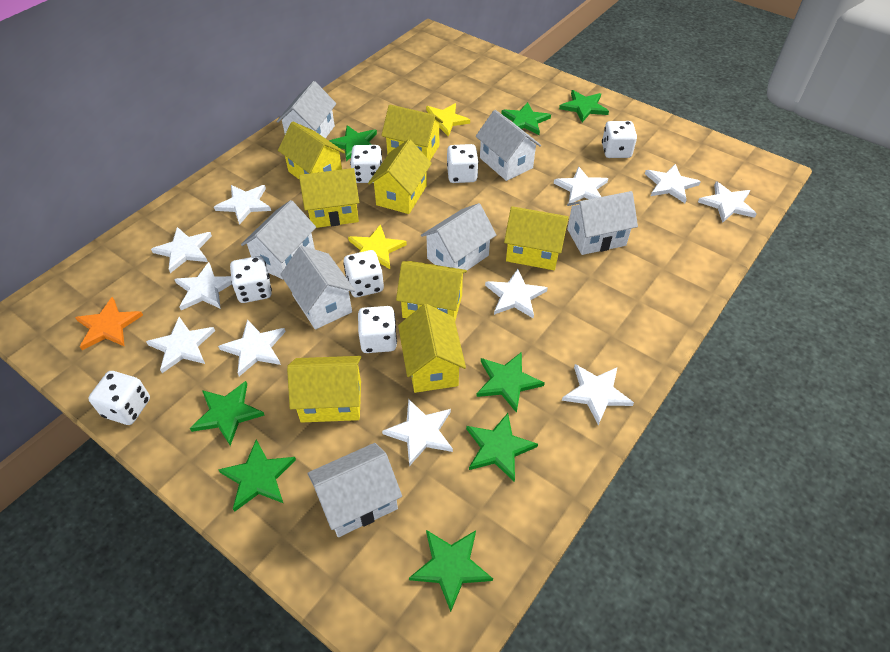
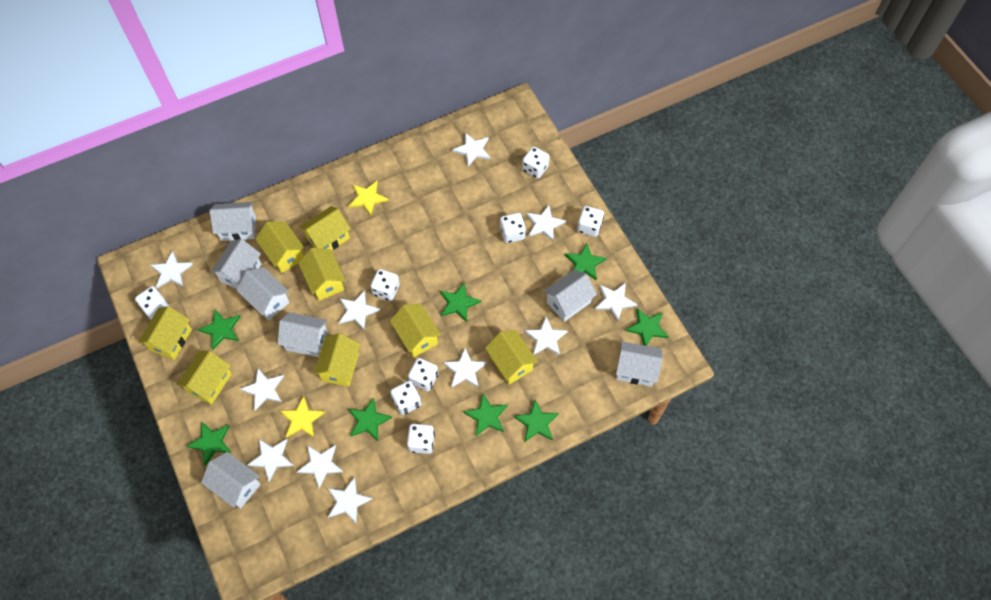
orange star: 1 -> 0
white dice: 7 -> 8

